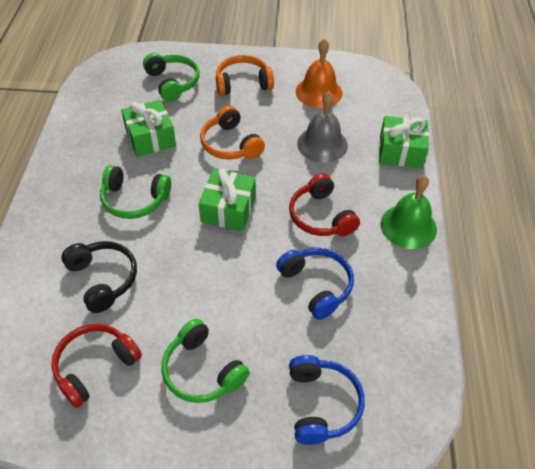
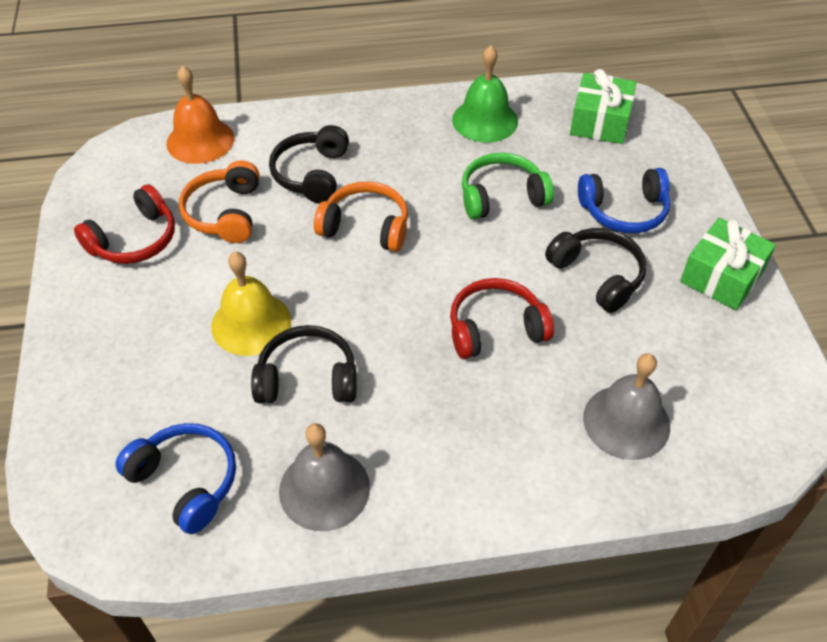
black headphones: 1 -> 3
green gift: 3 -> 2
green headphones: 3 -> 1
grey bell: 1 -> 2
yellow bell: 0 -> 1

